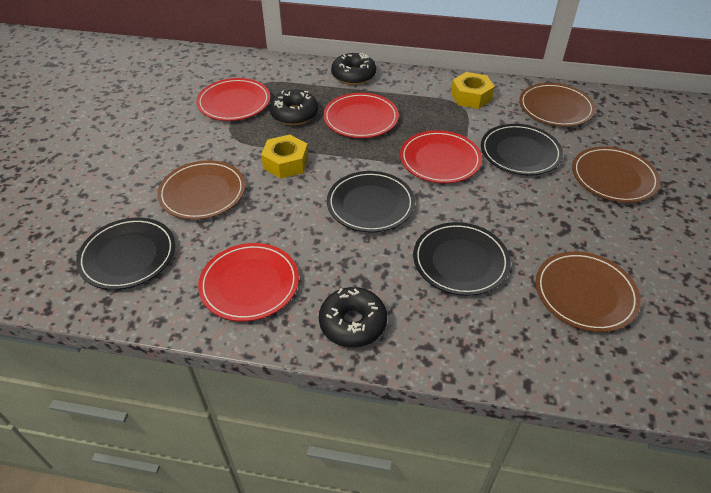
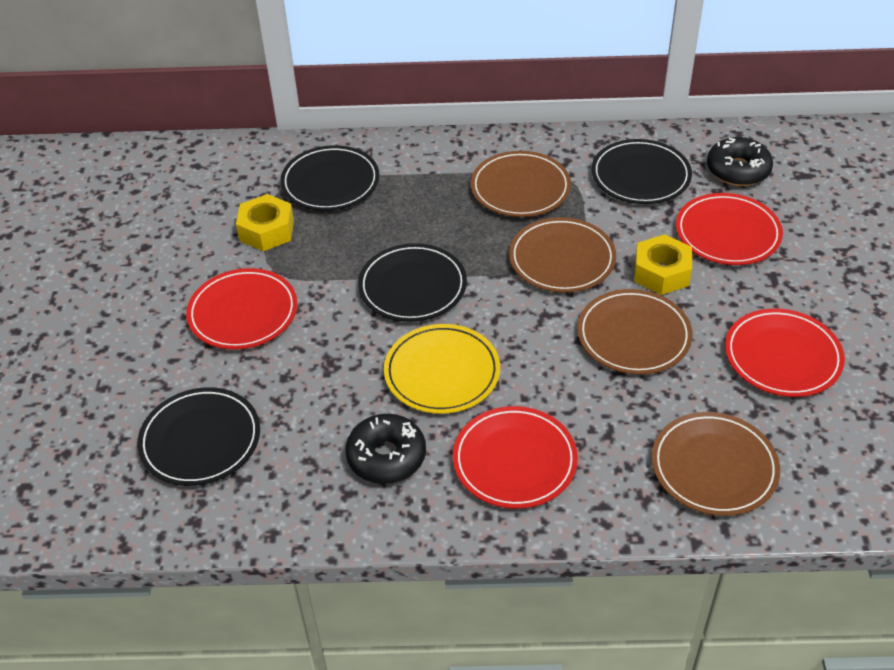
black donut: 3 -> 2
yellow plate: 0 -> 1

